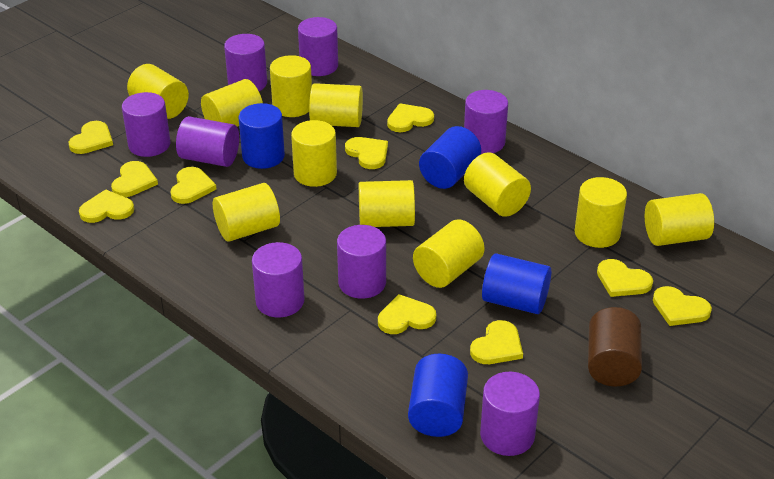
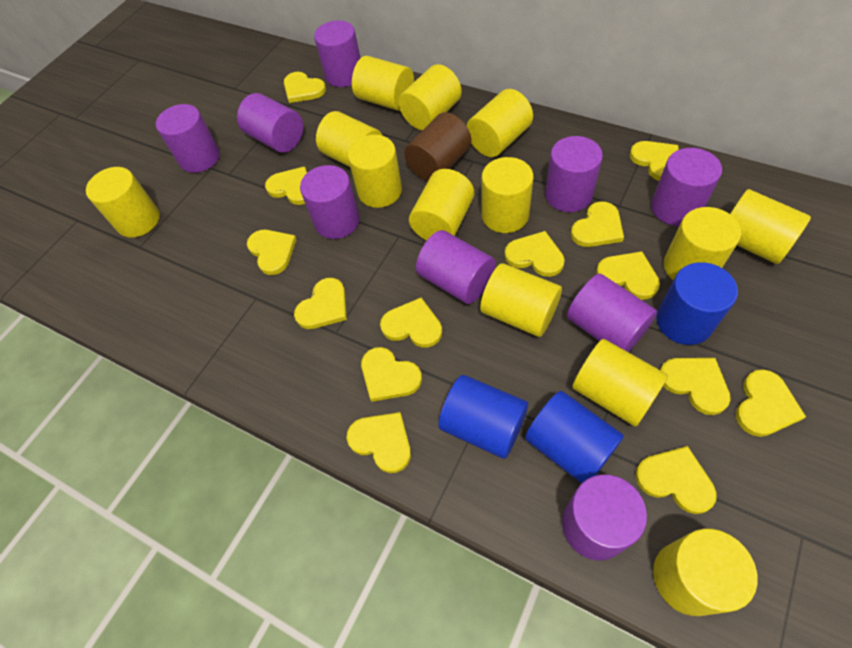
blue cylinder: 4 -> 3
purple cylinder: 8 -> 9
yellow cylinder: 11 -> 13
yellow heart: 10 -> 14

